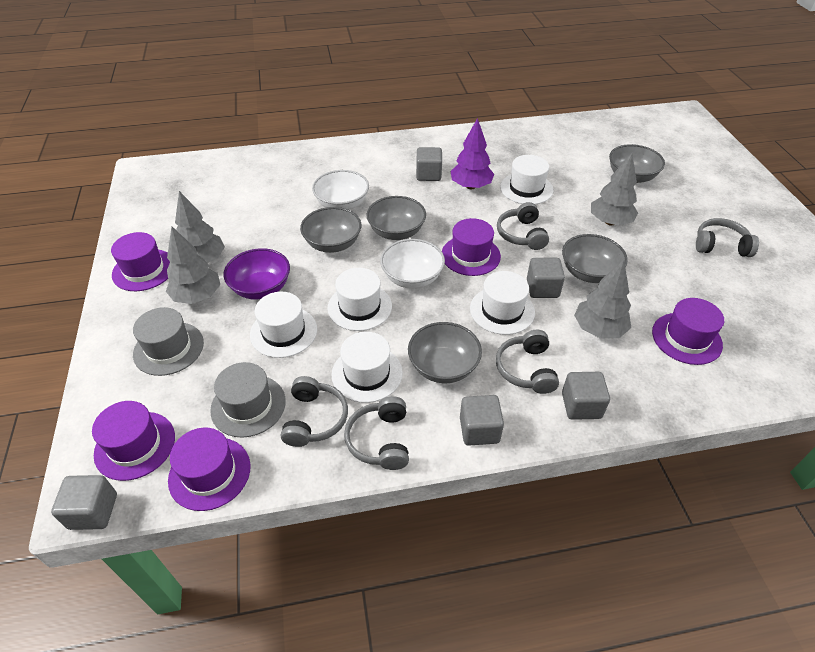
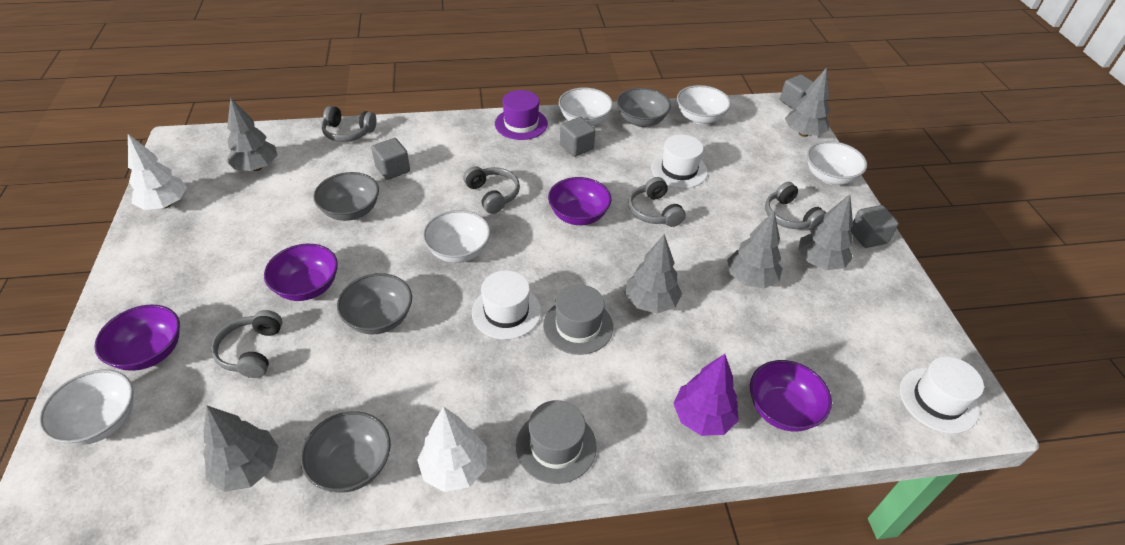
grey bowl: 5 -> 4
grey cube: 5 -> 4
grey tree: 4 -> 6
purple bowl: 1 -> 4
purple hat: 5 -> 1
white bowl: 2 -> 5
white hat: 5 -> 3
white tree: 0 -> 2

